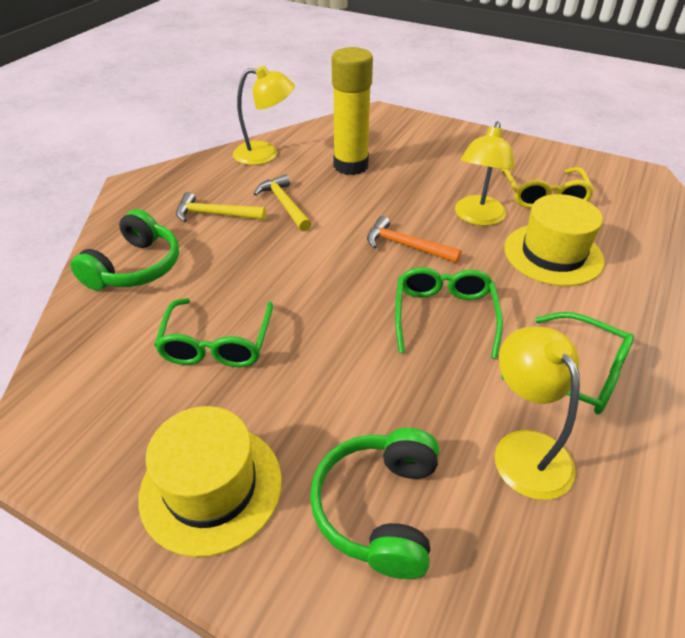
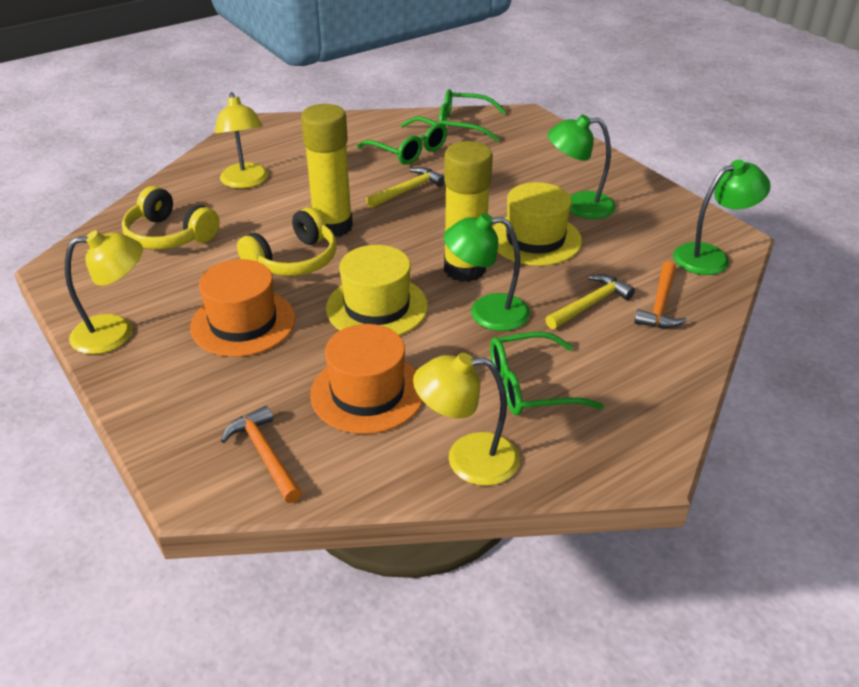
green headphones: 2 -> 0
green lamp: 0 -> 3
orange hammer: 1 -> 2
orange hat: 0 -> 2
yellow glasses: 1 -> 0
yellow glue stick: 1 -> 2
yellow headphones: 0 -> 2

